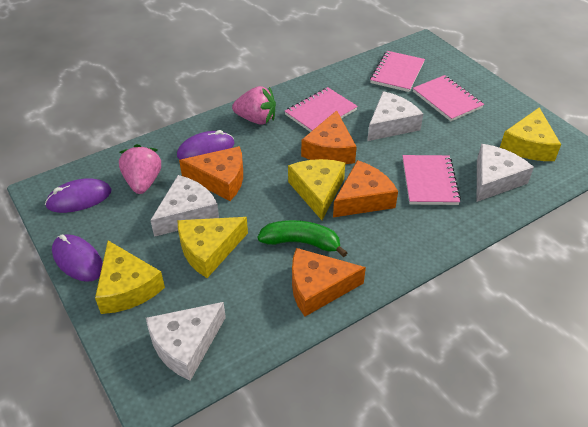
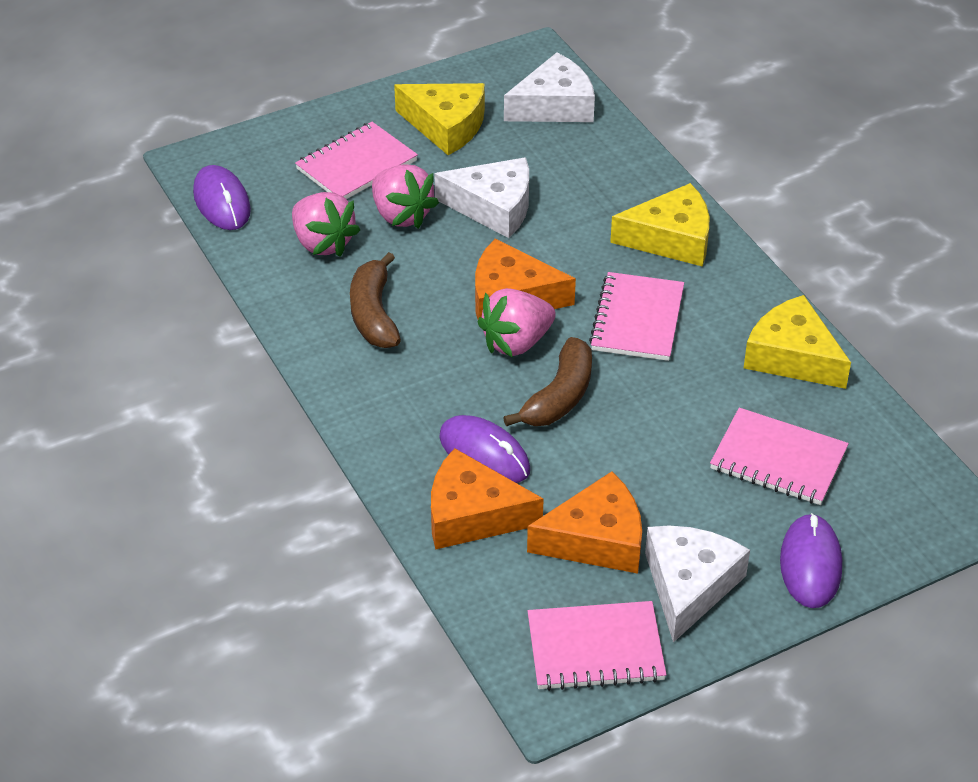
brown banana: 0 -> 2
green banana: 1 -> 0
orange cheese: 4 -> 3
pink strawberry: 2 -> 3
white cheese: 4 -> 3
yellow cheese: 4 -> 3

